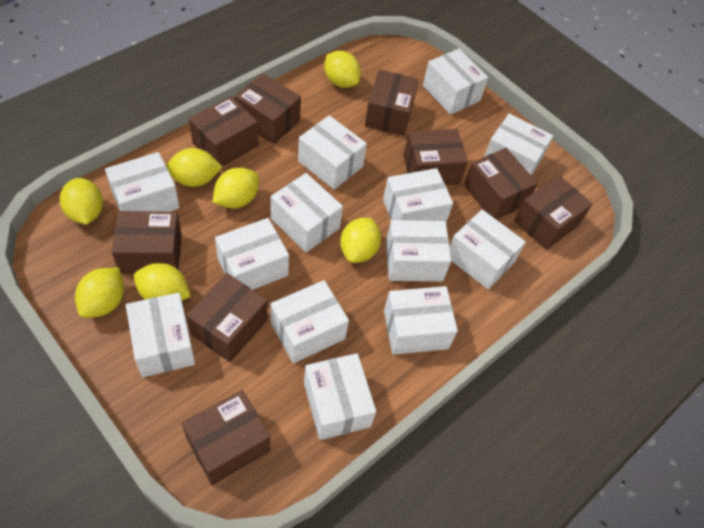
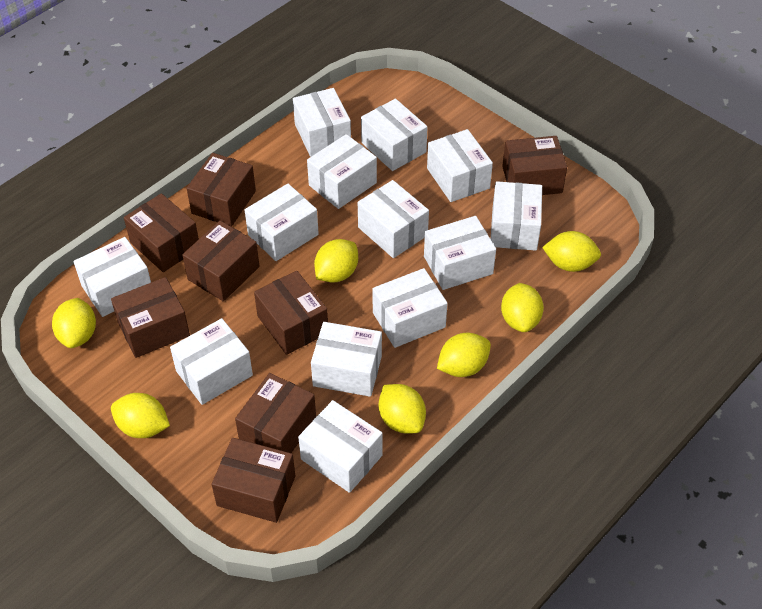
brown box: 9 -> 8

